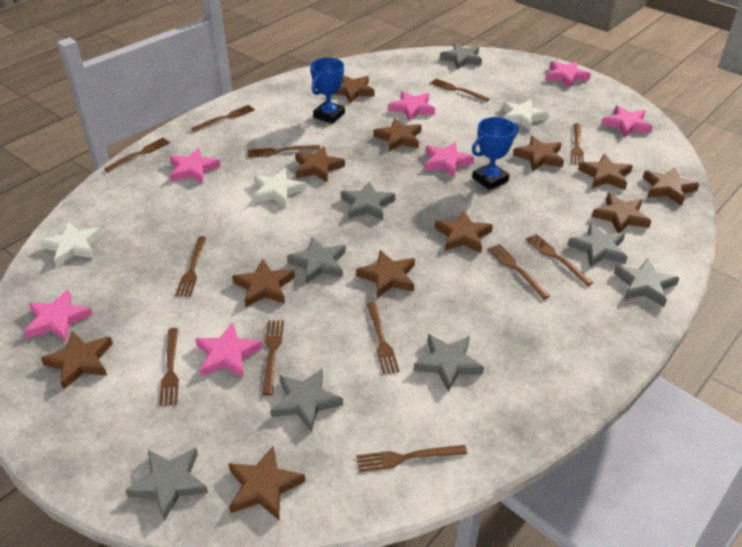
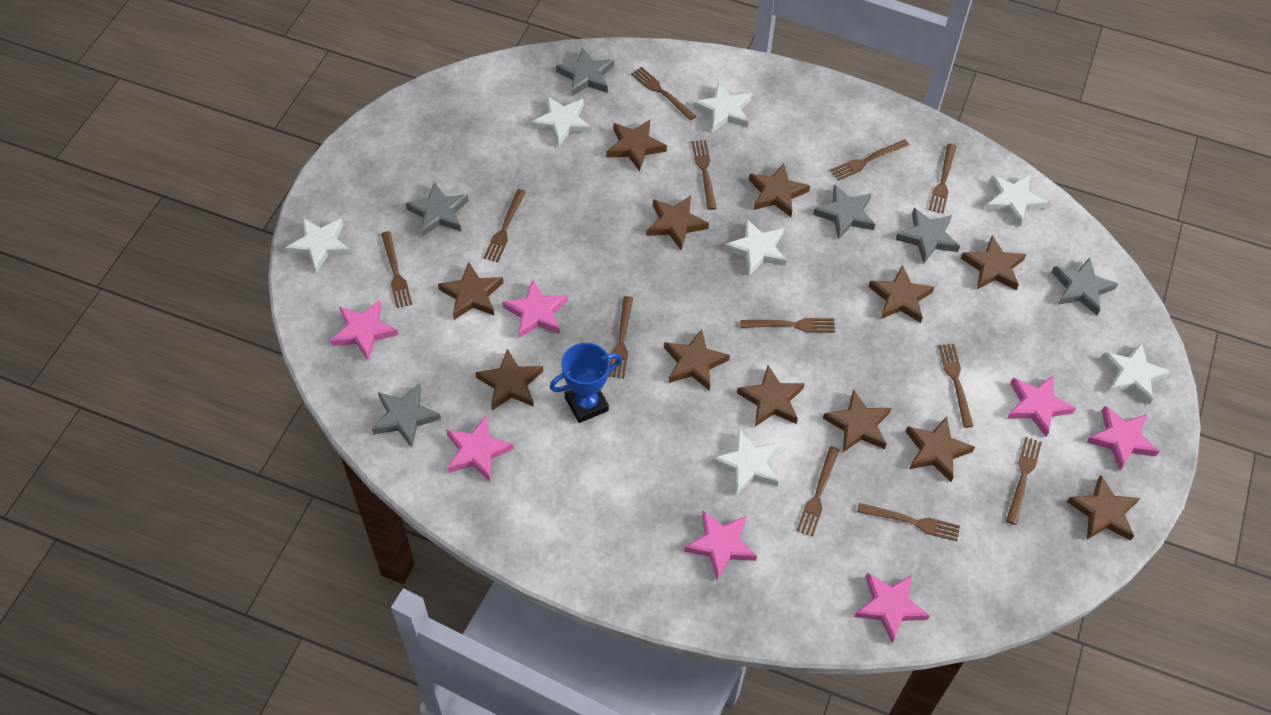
blue trophy: 2 -> 1
grey star: 8 -> 6
white star: 3 -> 7

